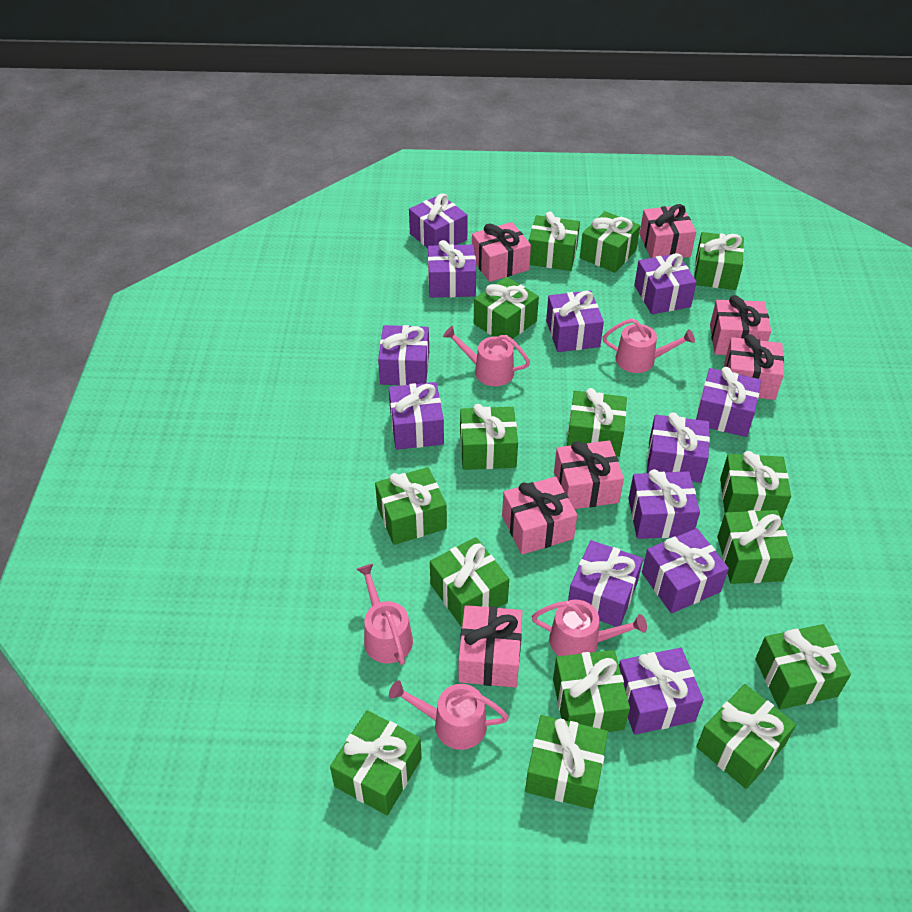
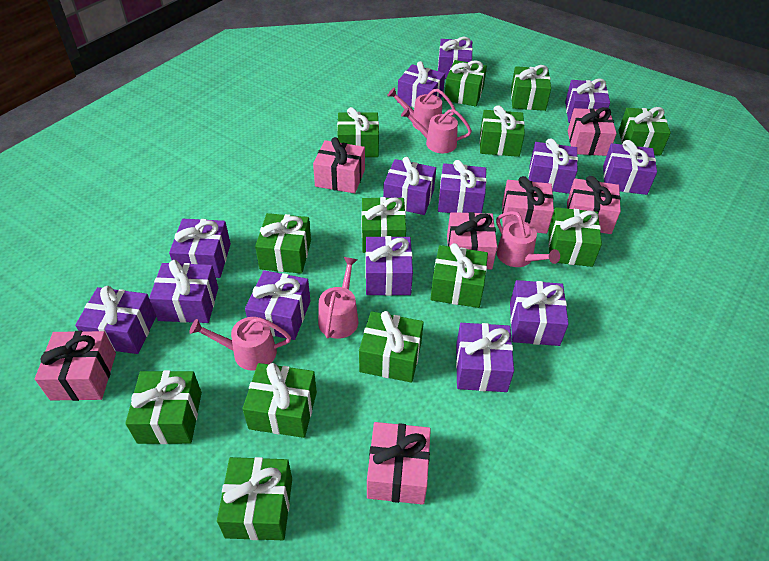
green gift: 15 -> 13
purple gift: 12 -> 14

